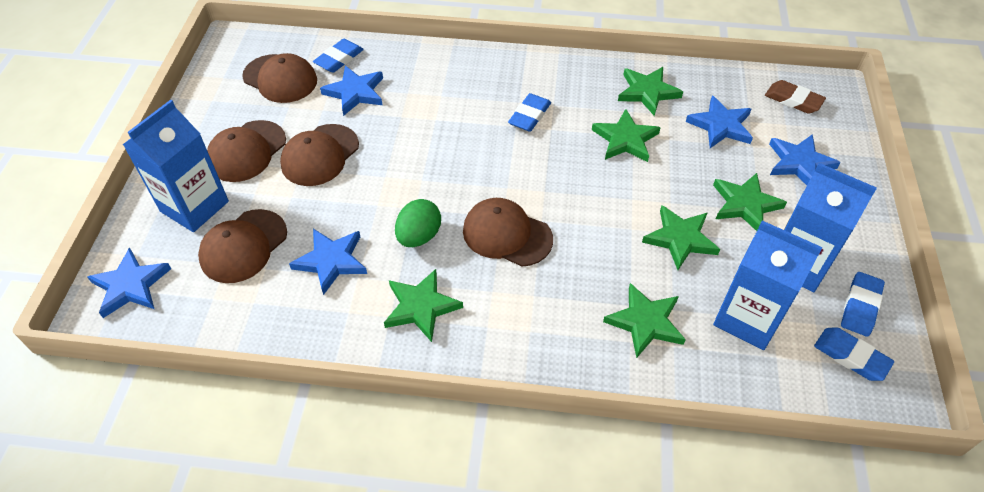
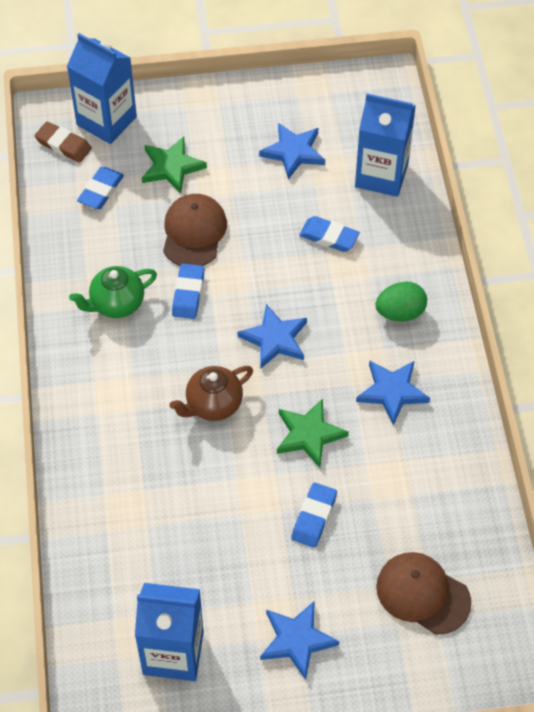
blue star: 5 -> 4
brown cap: 5 -> 2
brown teapot: 0 -> 1
green star: 6 -> 2
green teapot: 0 -> 1

